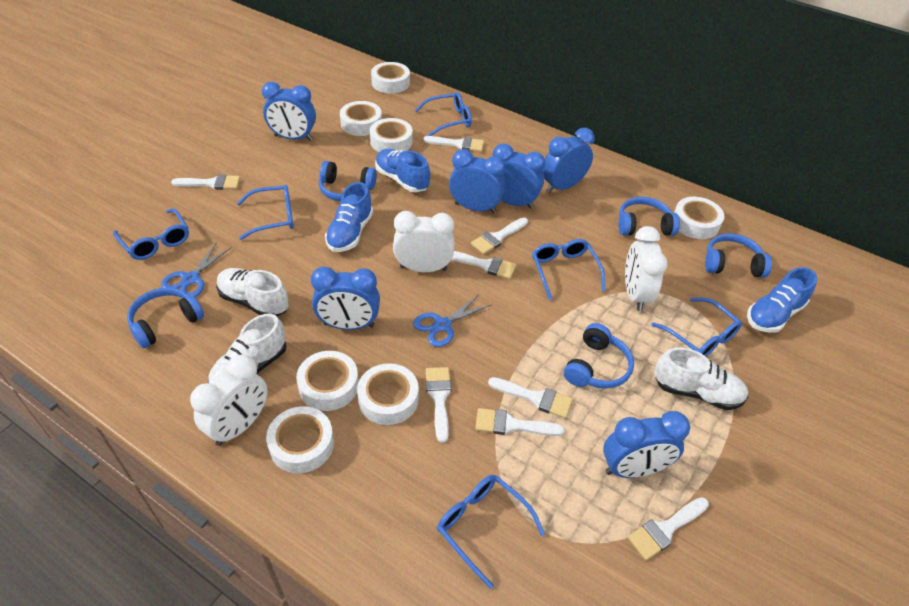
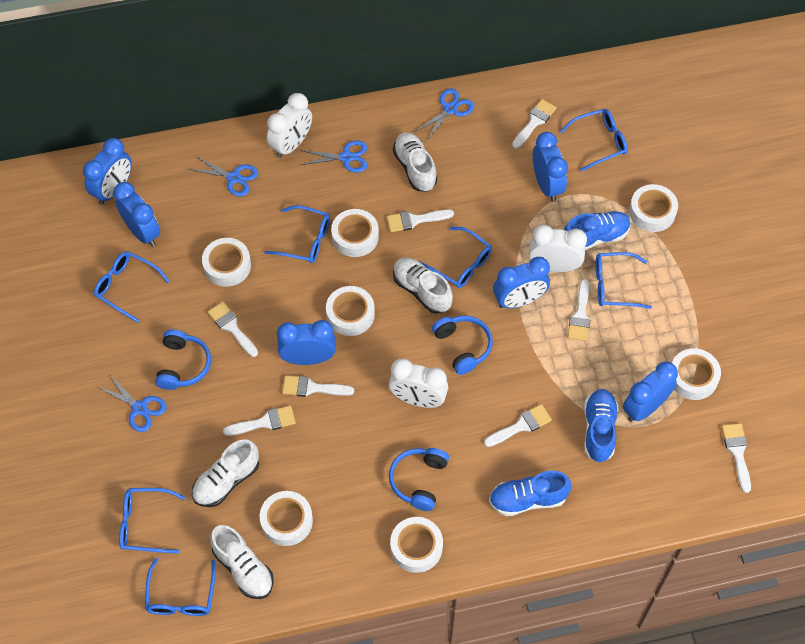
blue glasses: 6 -> 7
blue headphones: 5 -> 3
blue scissors: 2 -> 4
white shoe: 3 -> 4

